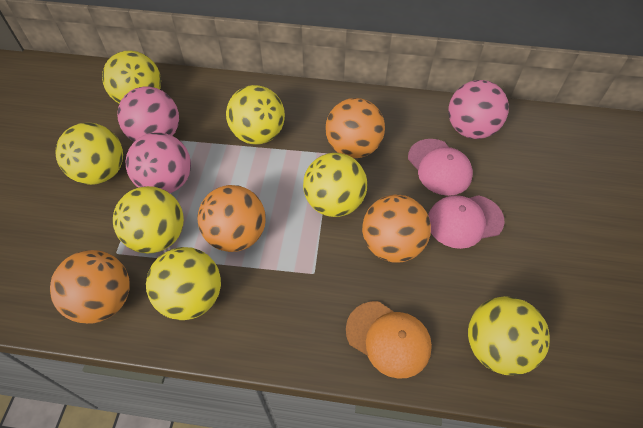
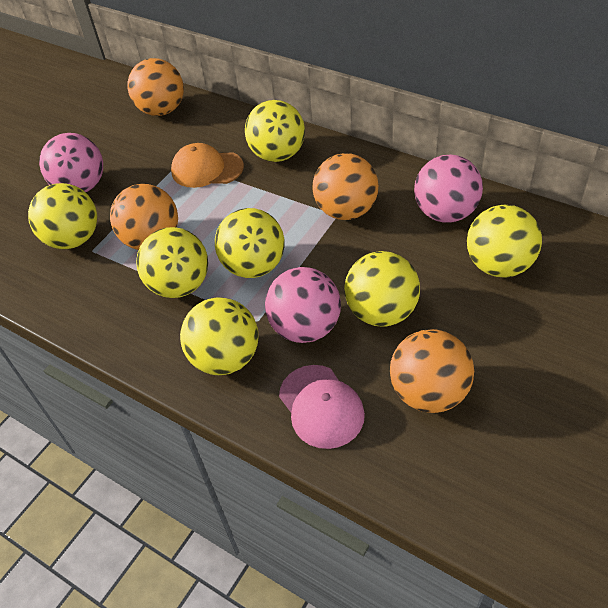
pink cap: 2 -> 1

